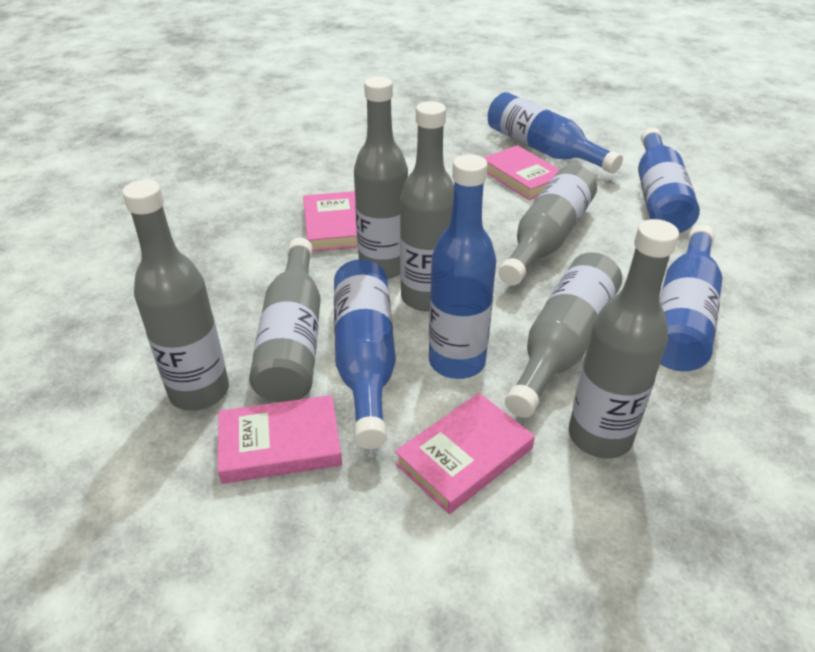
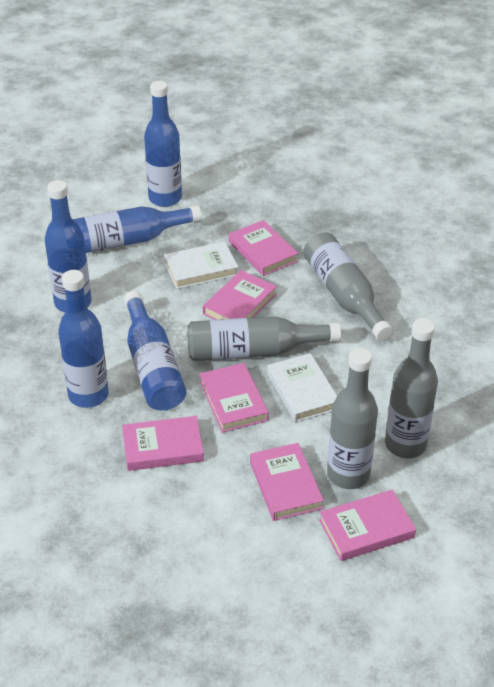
grey bottle: 7 -> 4
pink book: 4 -> 6
white book: 0 -> 2

